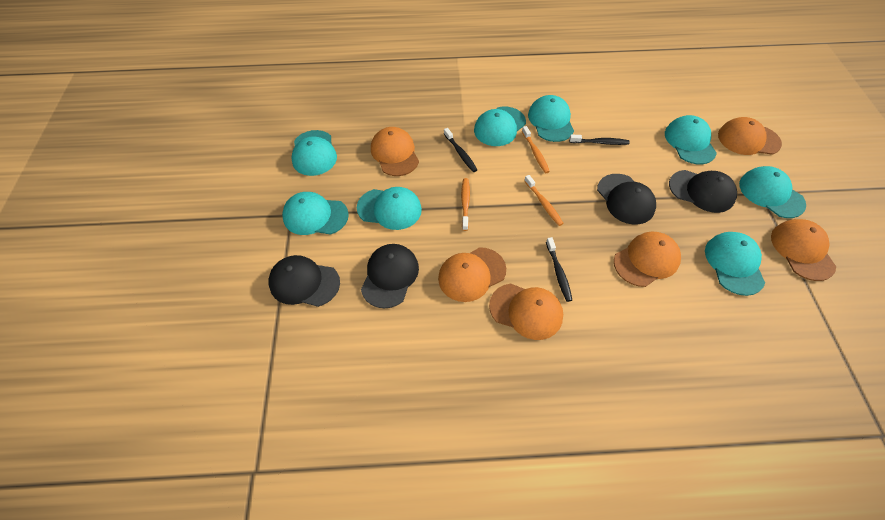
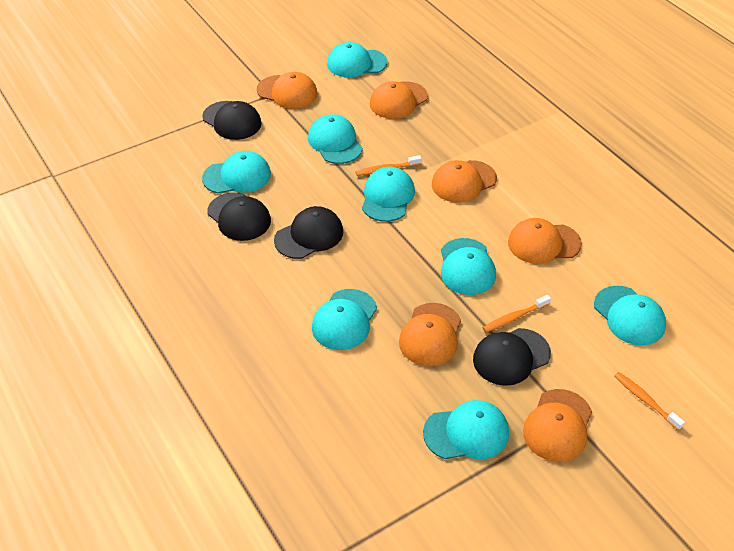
black toothbrush: 3 -> 0

